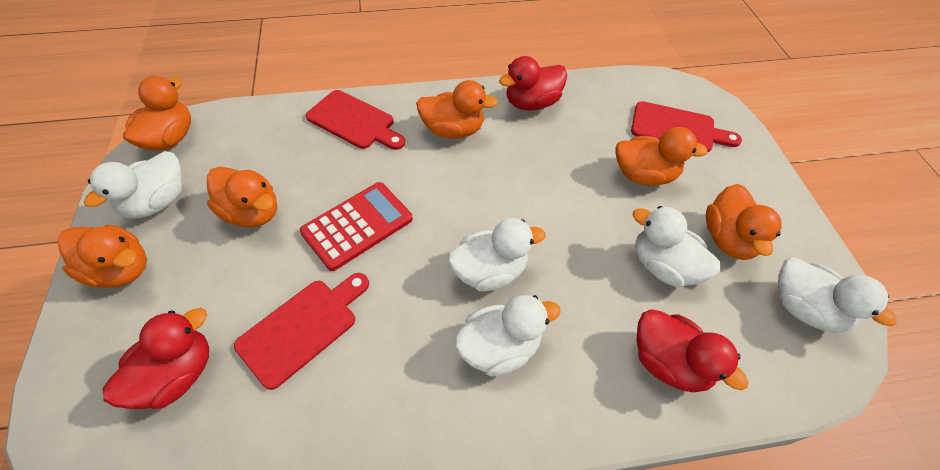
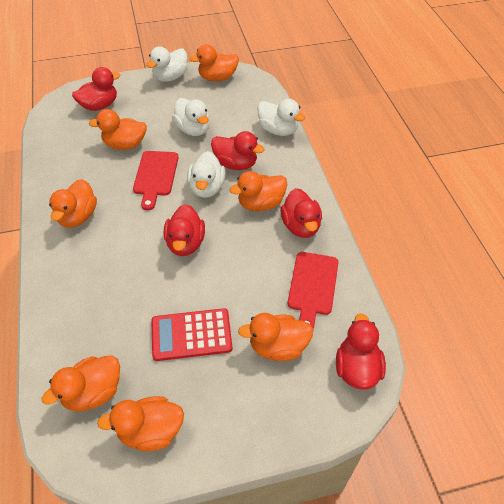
orange duck: 6 -> 7
red cutting board: 3 -> 2
red duck: 3 -> 5
white duck: 5 -> 4

